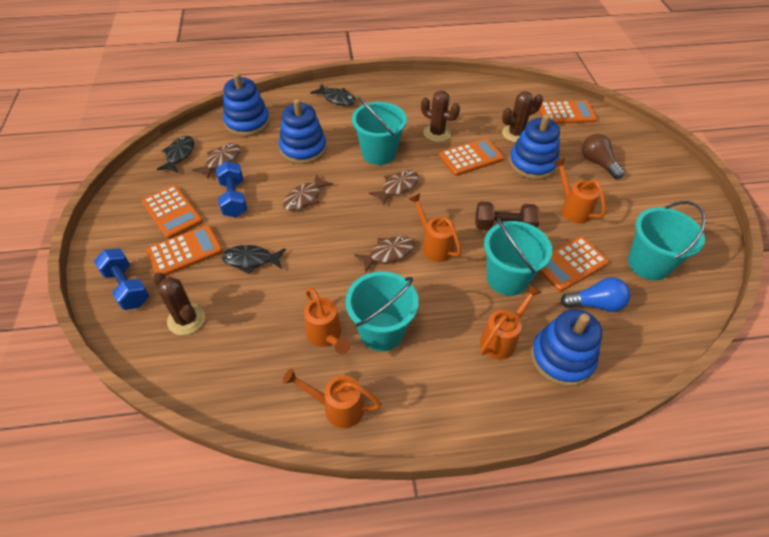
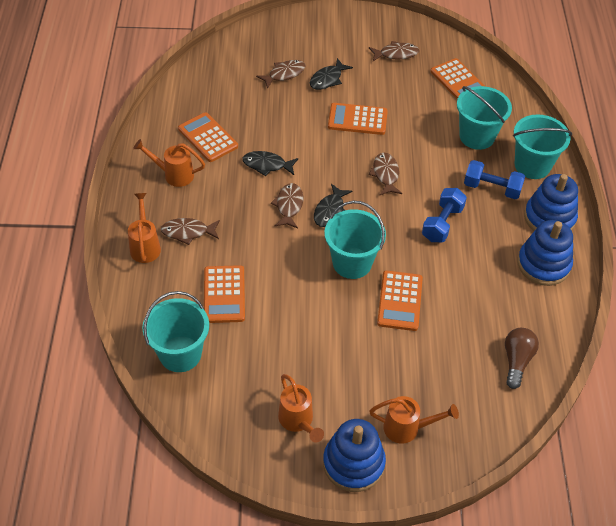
blue light bulb: 1 -> 0
blue stacking toy: 4 -> 3
brown cactus: 3 -> 0
brown dumbbell: 1 -> 0
brown fish: 4 -> 5
orange watering can: 5 -> 4

